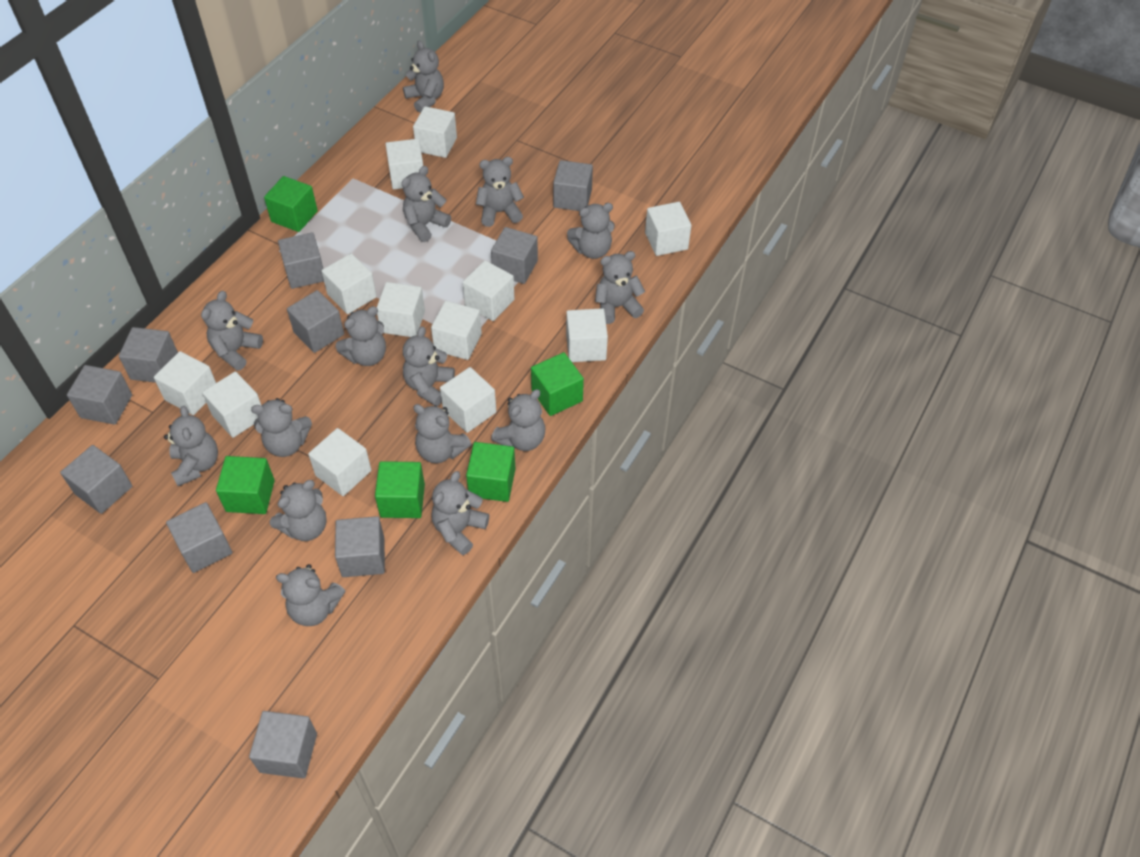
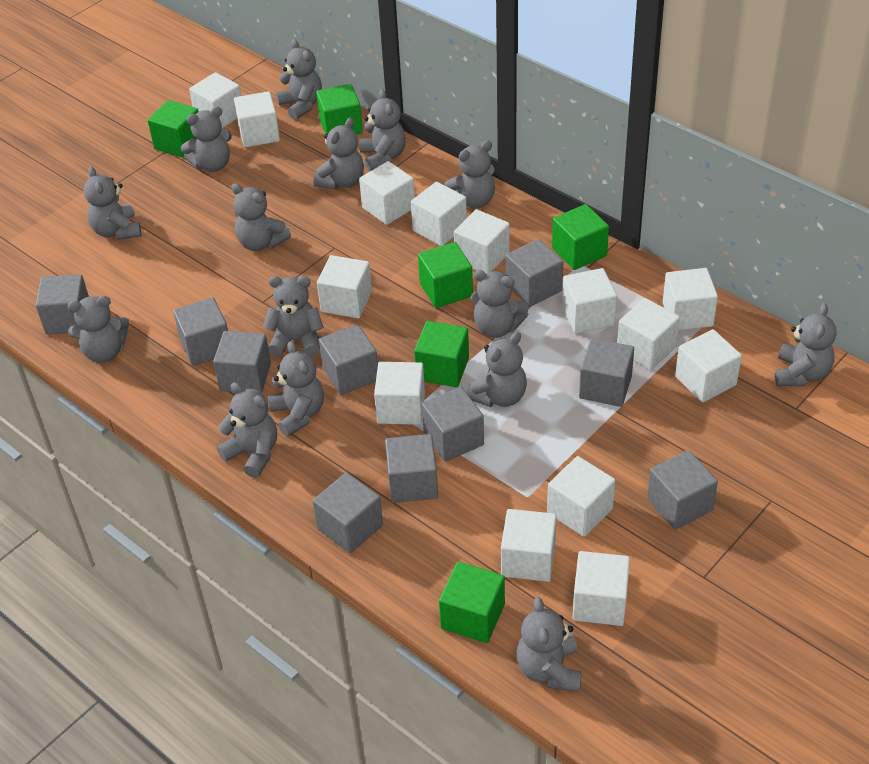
green cube: 5 -> 6
white cube: 12 -> 14

